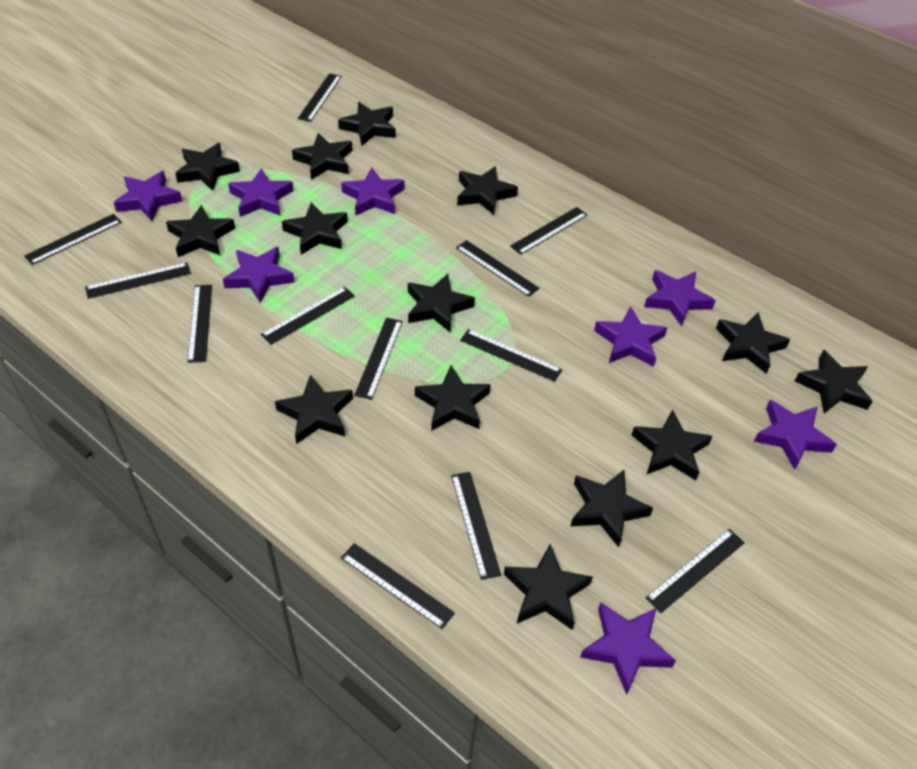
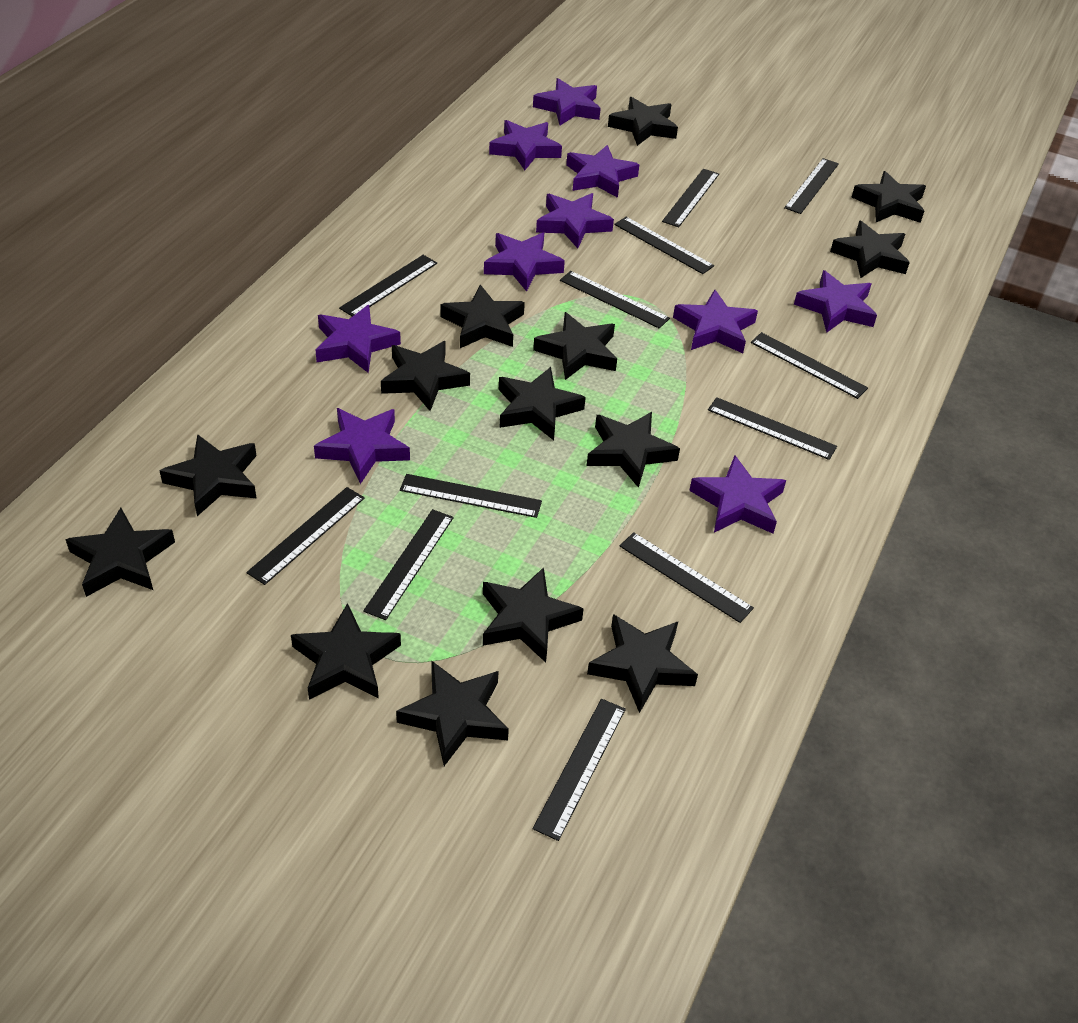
purple star: 8 -> 10

